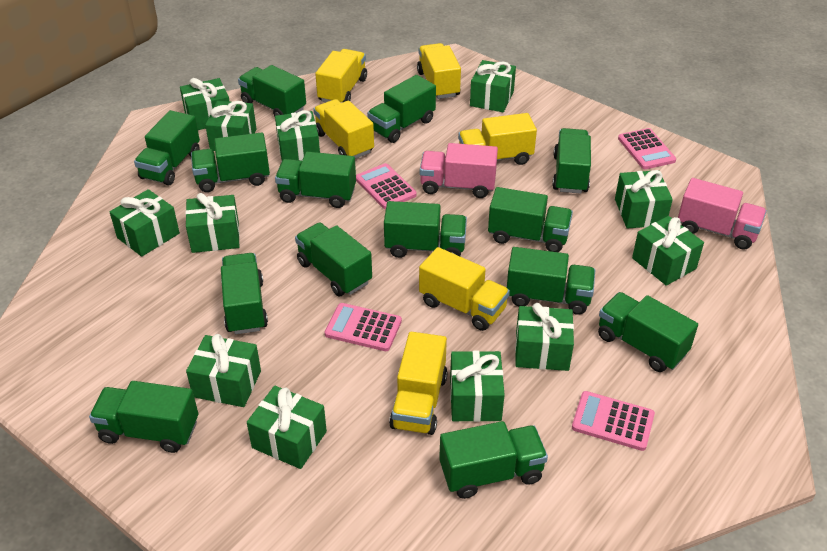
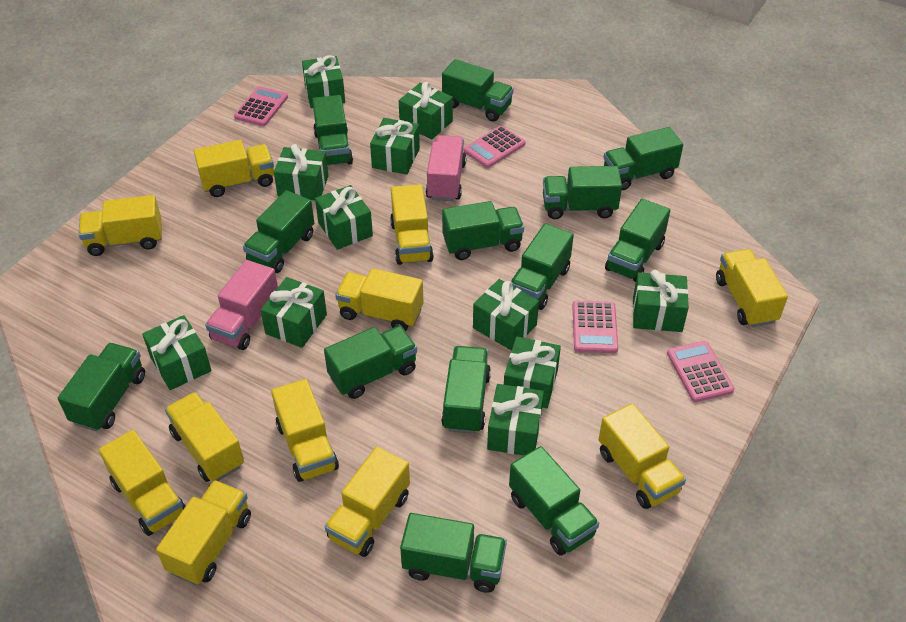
green gift: 12 -> 11
green truck: 14 -> 13
yellow truck: 6 -> 11

